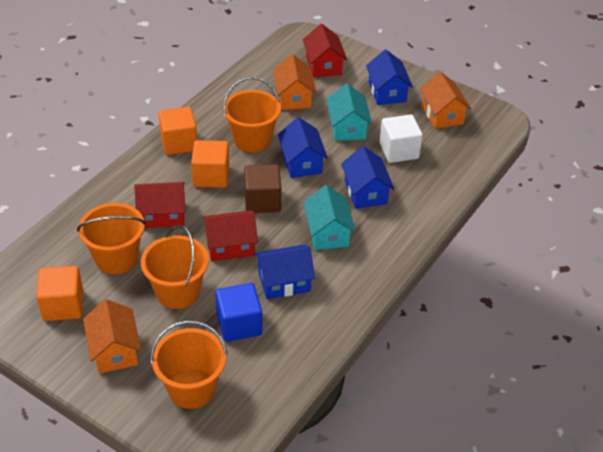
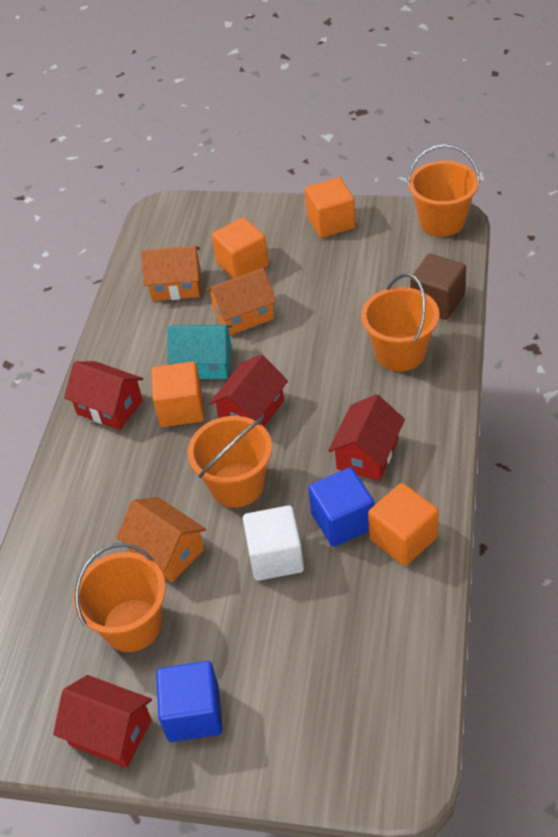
blue cube: 1 -> 2
blue house: 4 -> 0
orange cube: 3 -> 4
red house: 3 -> 4
turquoise house: 2 -> 1

